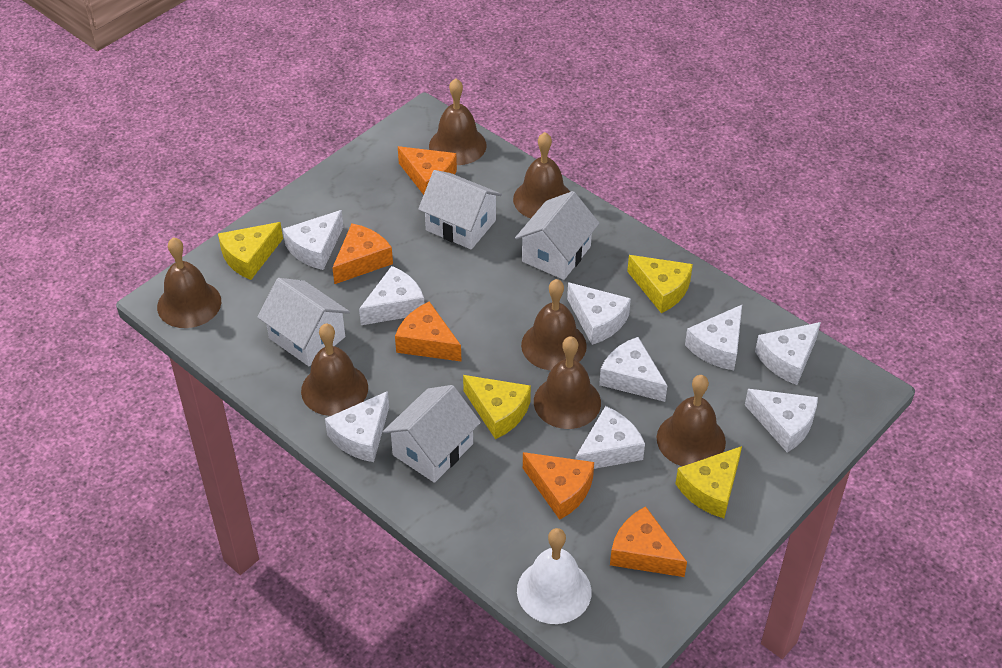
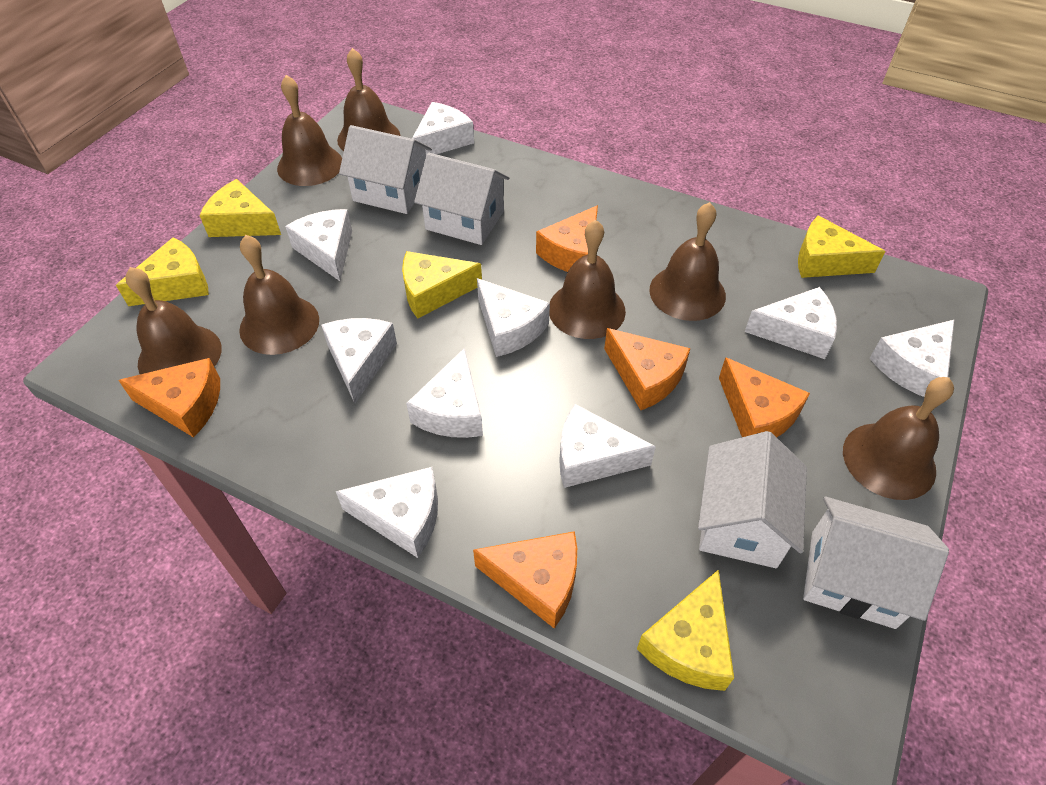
white bell: 1 -> 0
yellow cheese: 4 -> 5

